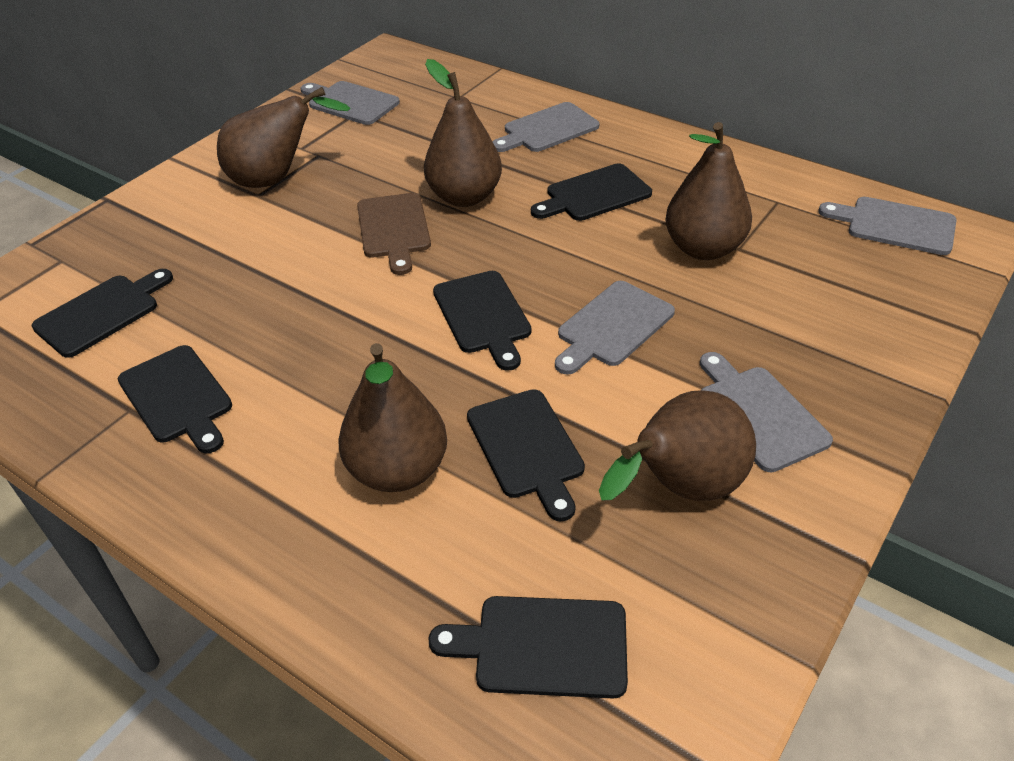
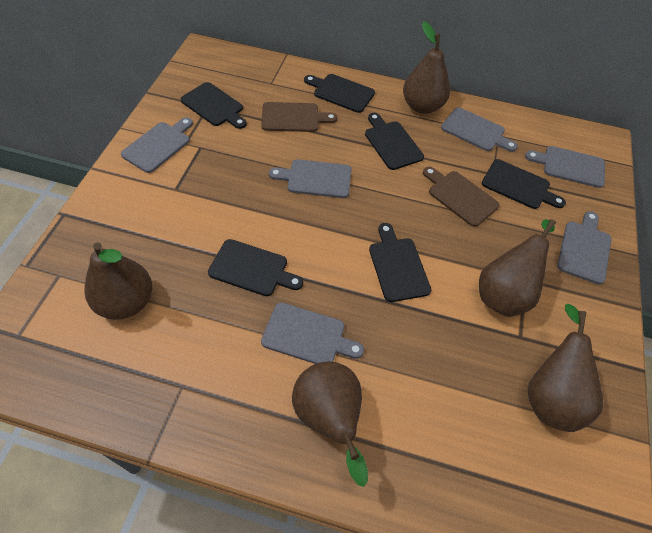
brown cutting board: 1 -> 2
grey cutting board: 5 -> 6

